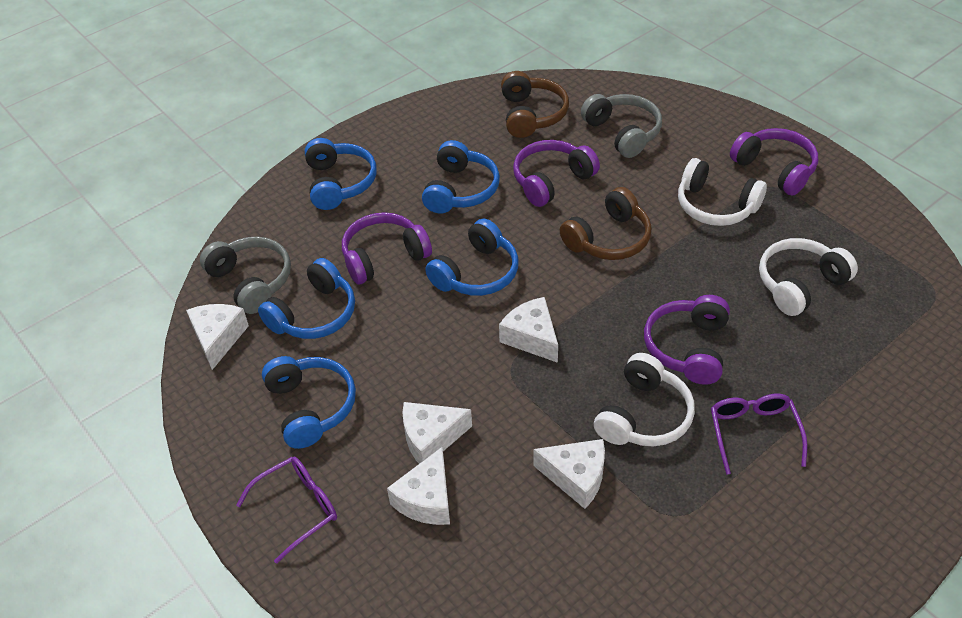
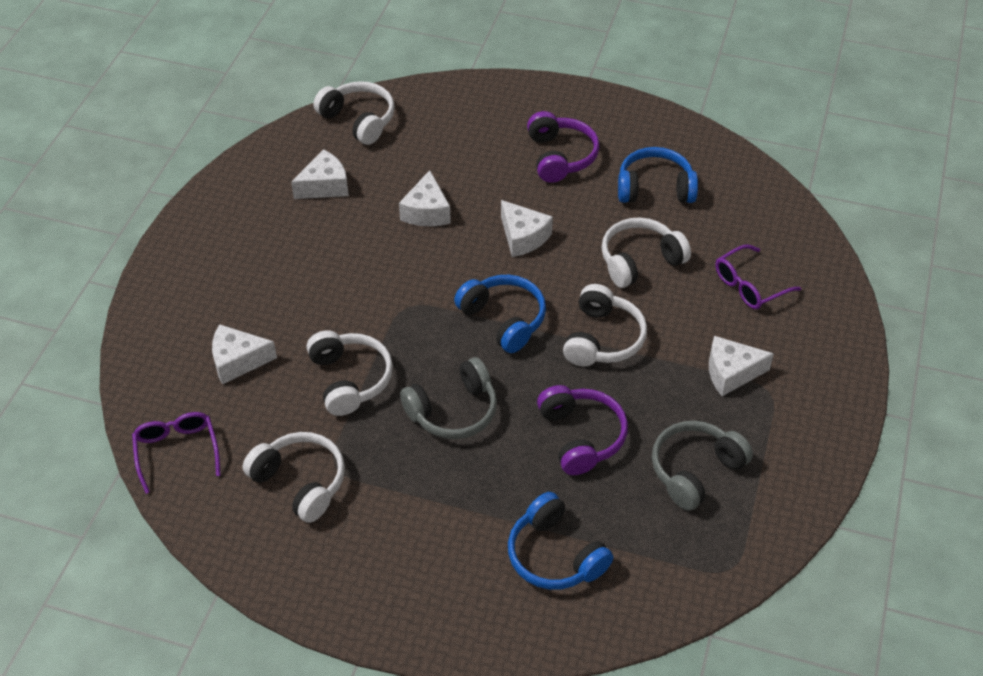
blue headphones: 5 -> 3
brown headphones: 2 -> 0
purple headphones: 4 -> 2
white headphones: 3 -> 5

